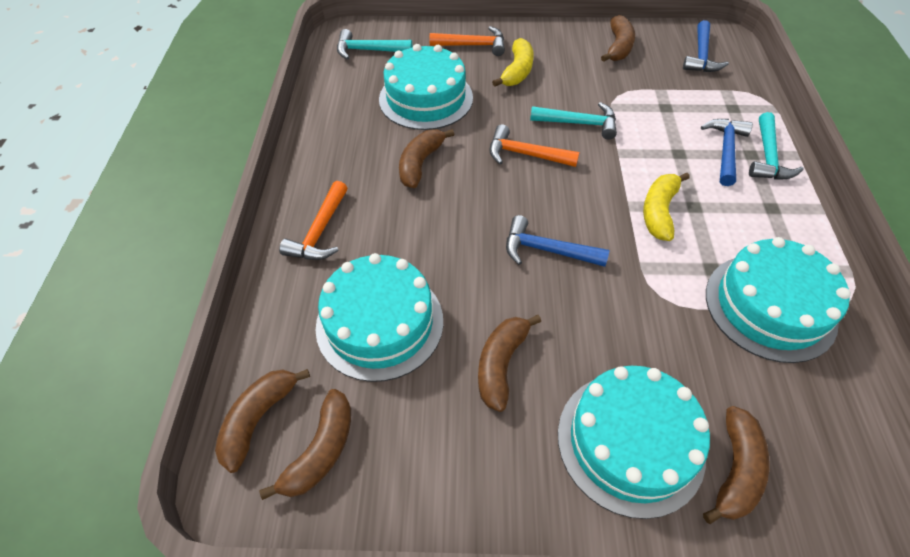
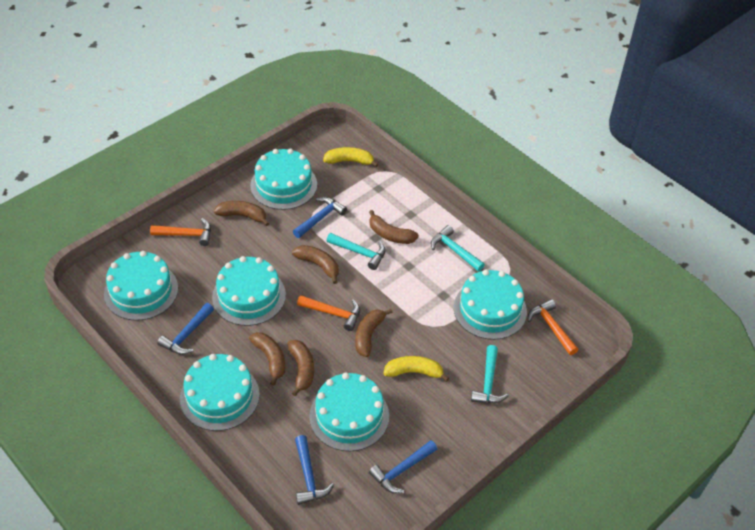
blue hammer: 3 -> 4
turquoise cake: 4 -> 6

